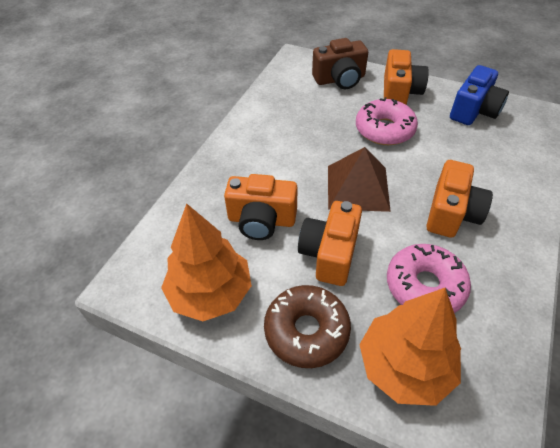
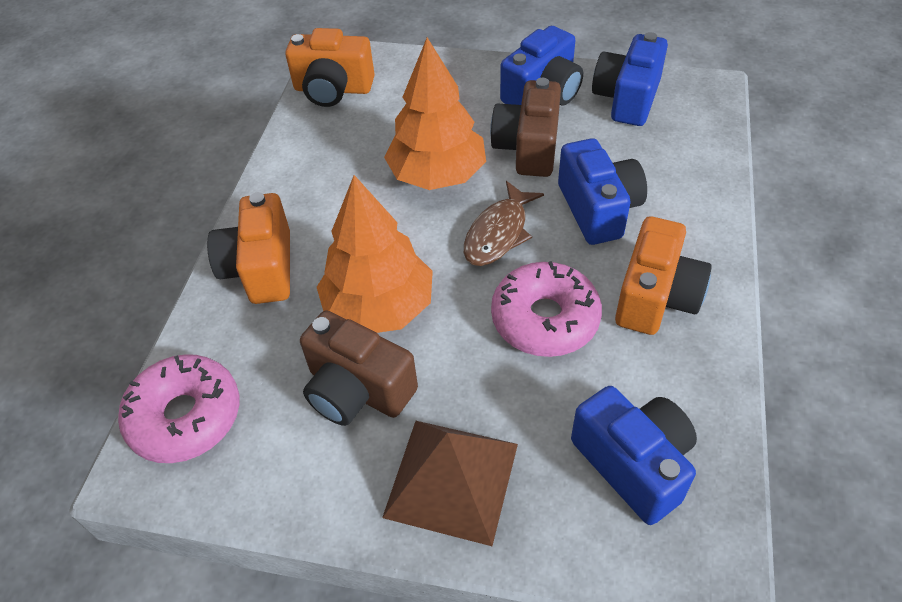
blue camera: 1 -> 4
brown camera: 1 -> 2
brown donut: 1 -> 0
brown fish: 0 -> 1
orange camera: 4 -> 3

